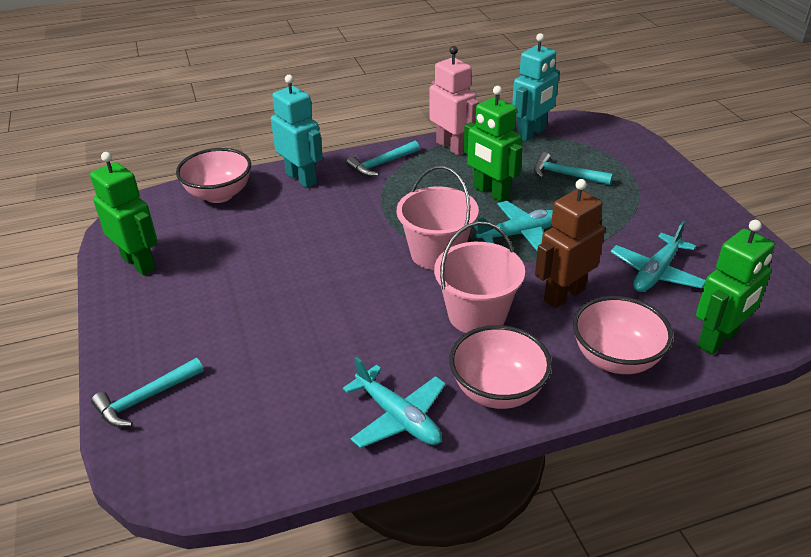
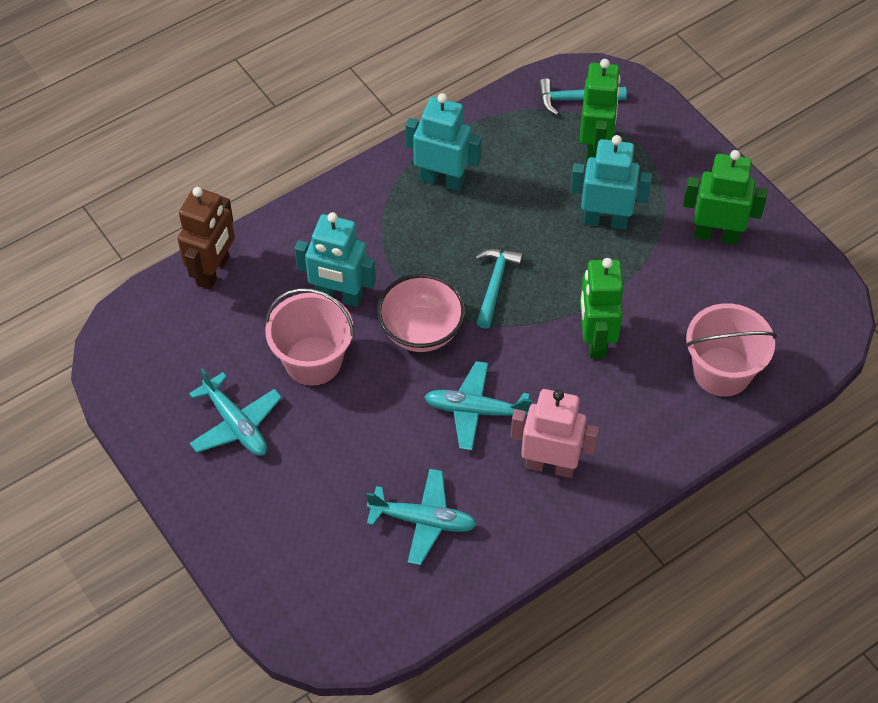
pink bowl: 3 -> 1
turquoise hammer: 3 -> 2
turquoise robot: 2 -> 3

